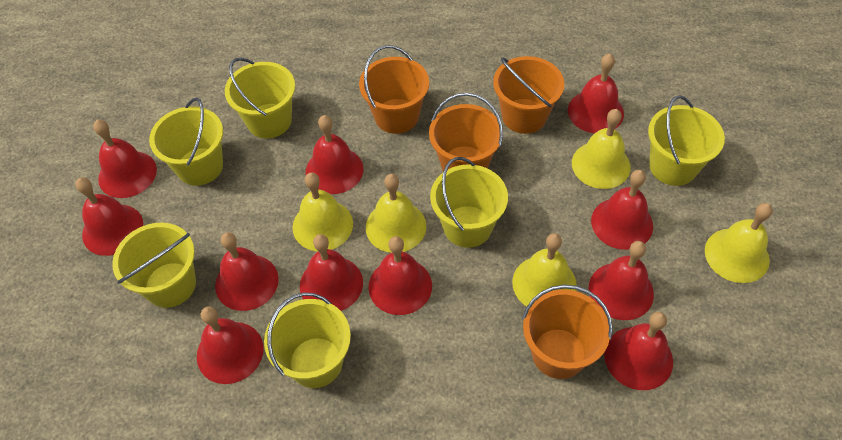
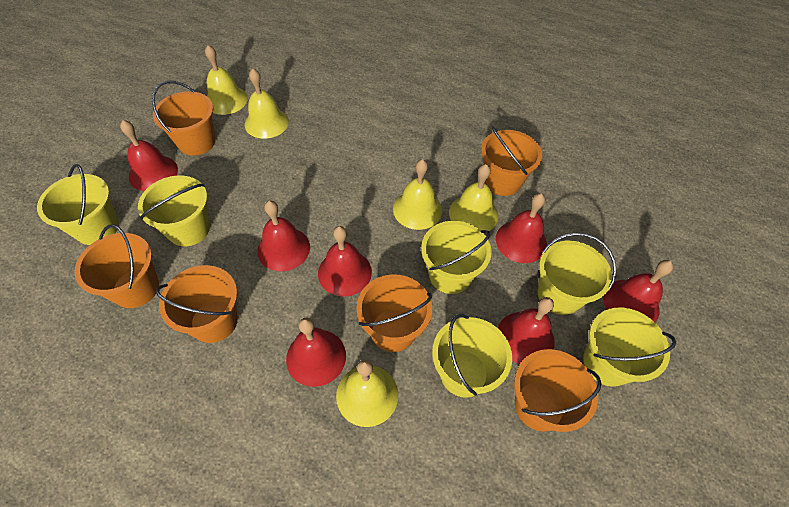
orange bucket: 4 -> 6
red bell: 11 -> 7

